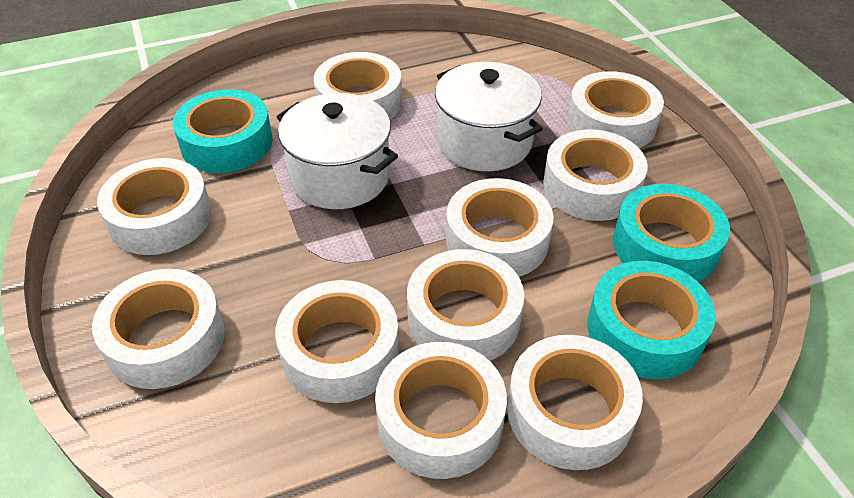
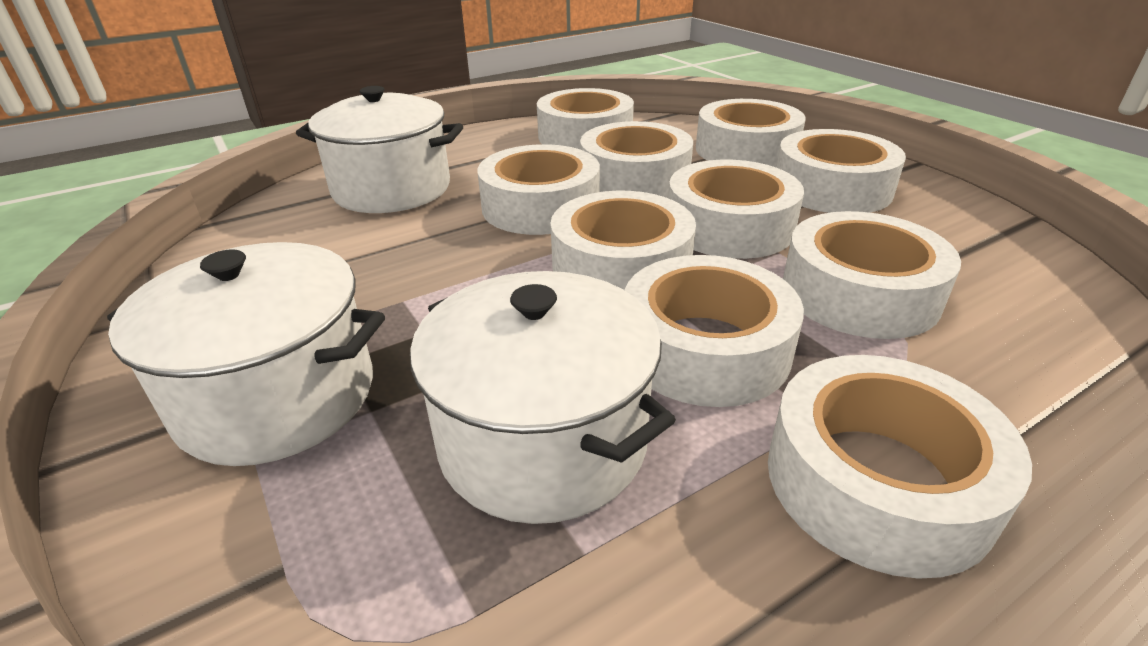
turquoise tape: 3 -> 0
white pot: 2 -> 3

